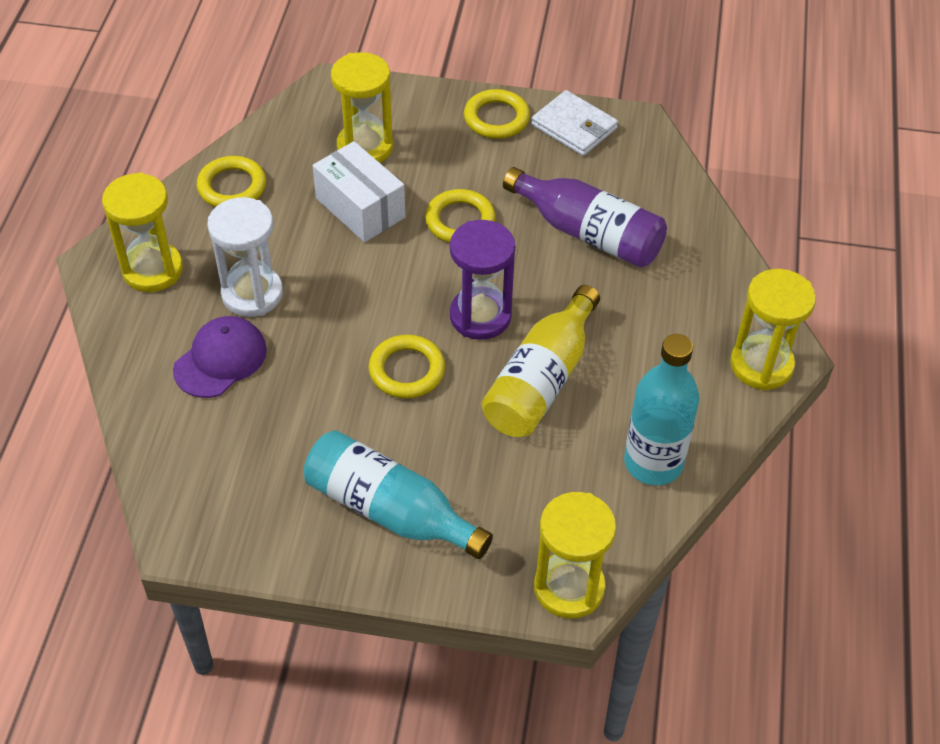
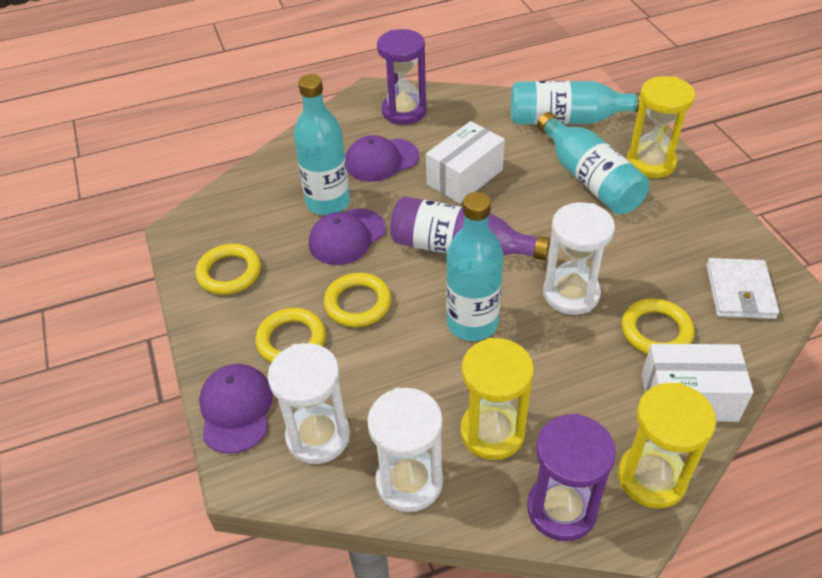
purple cap: 1 -> 3
purple hourglass: 1 -> 2
turquoise bottle: 2 -> 4
white box: 1 -> 2
white hourglass: 1 -> 3
yellow bottle: 1 -> 0
yellow hourglass: 4 -> 3

